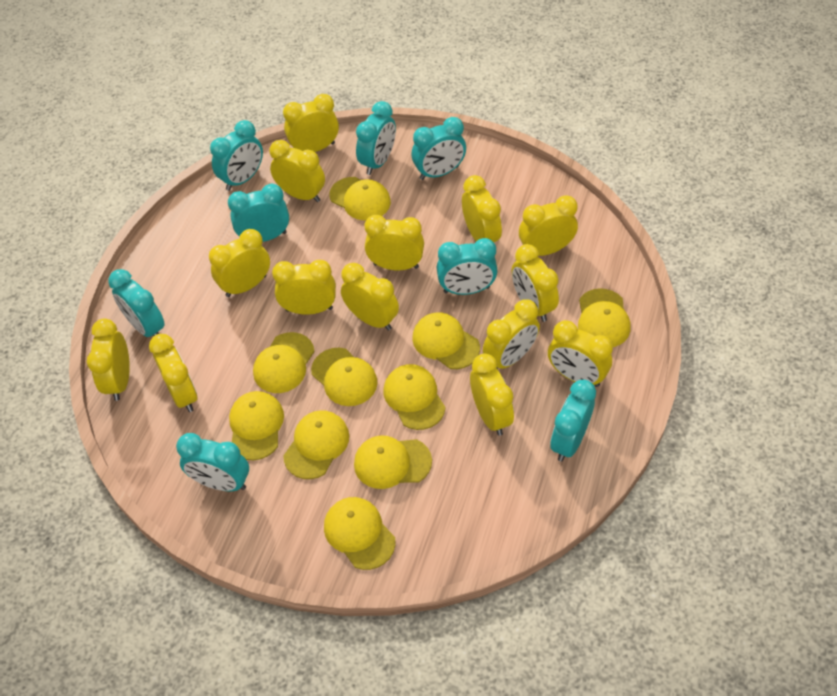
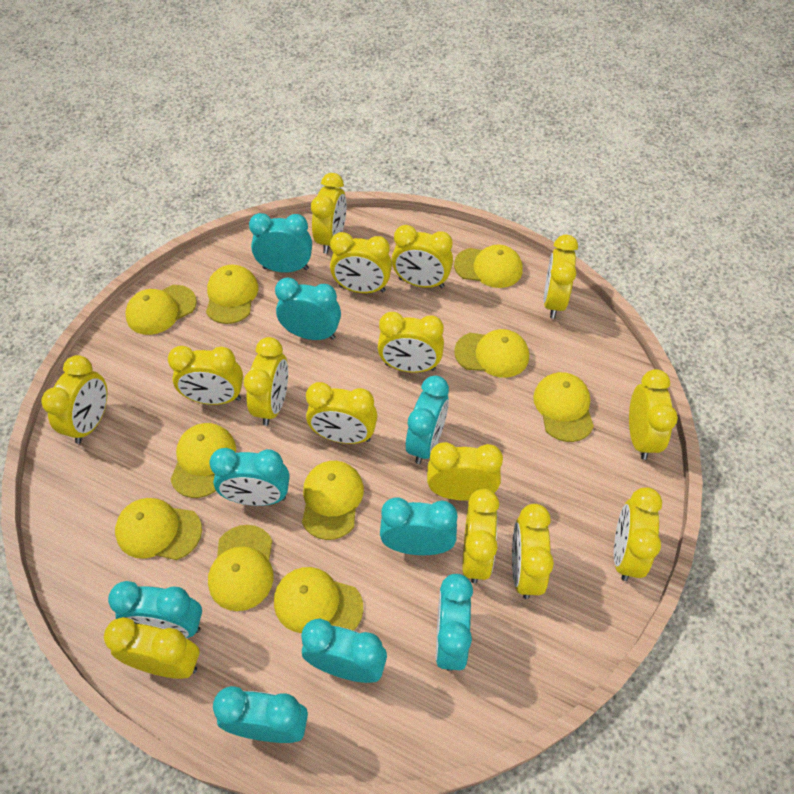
turquoise clock: 8 -> 9
yellow clock: 14 -> 15

